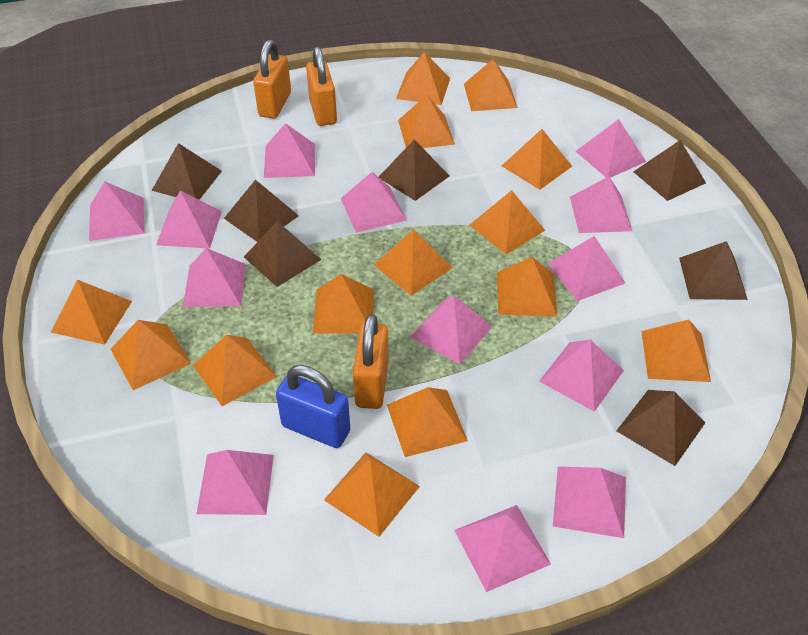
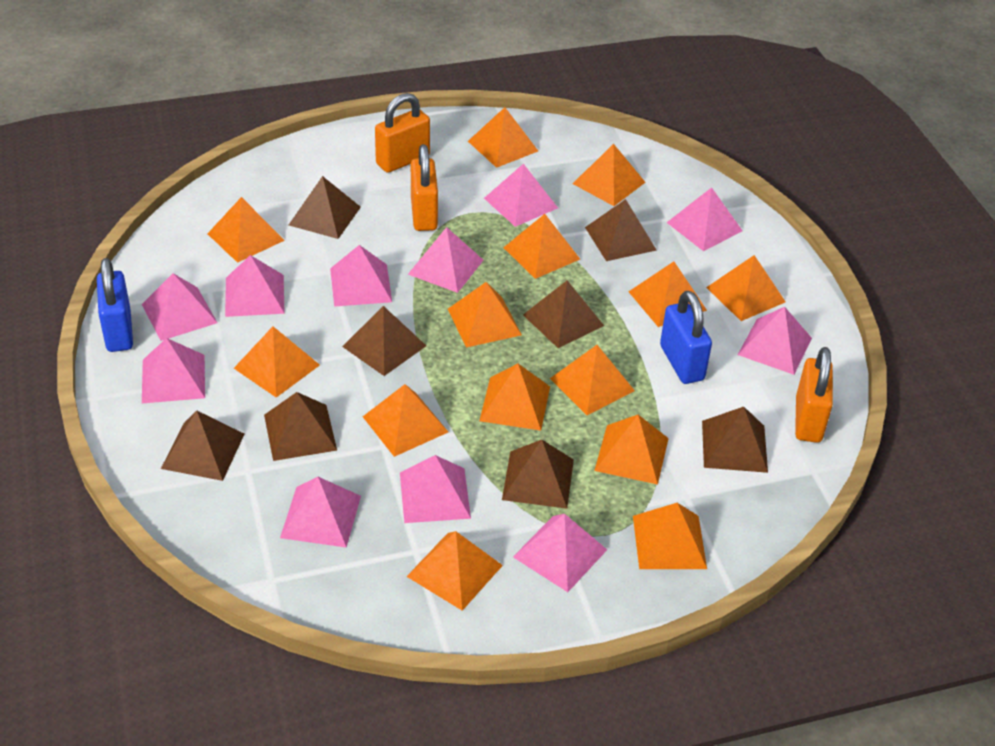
blue padlock: 1 -> 2
brown pyramid: 7 -> 8
pink pyramid: 13 -> 11

